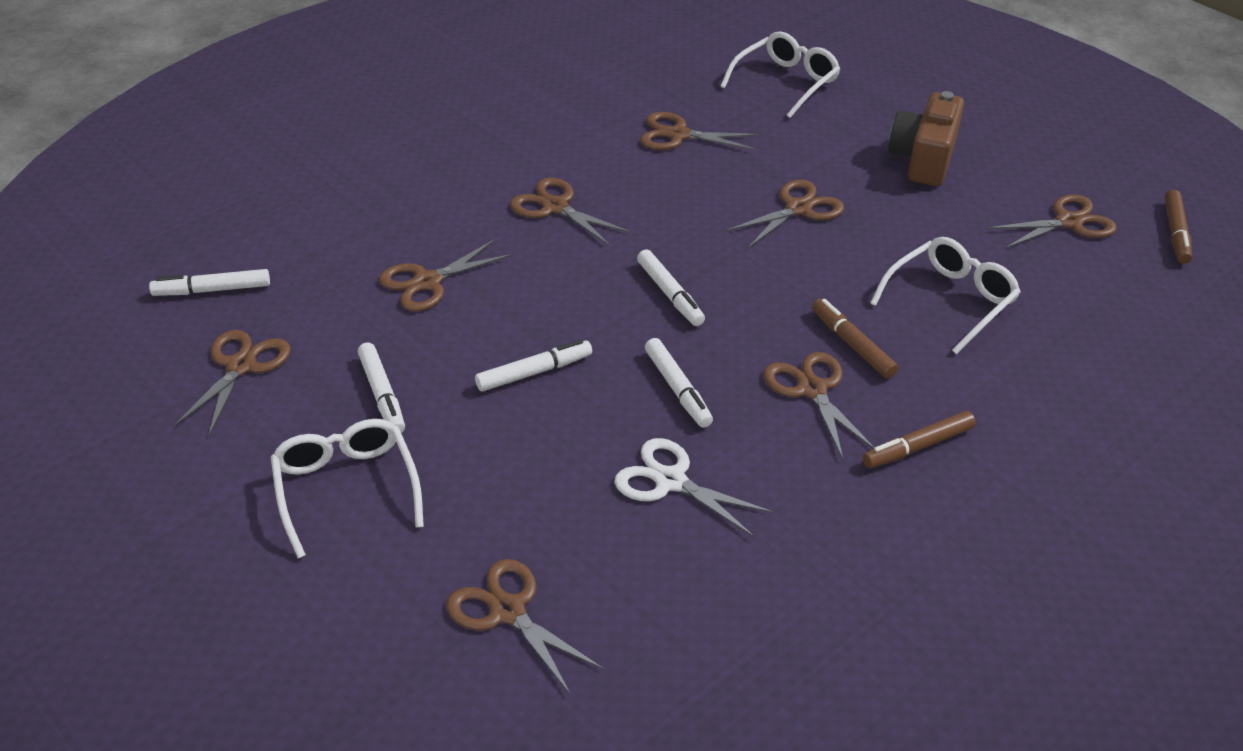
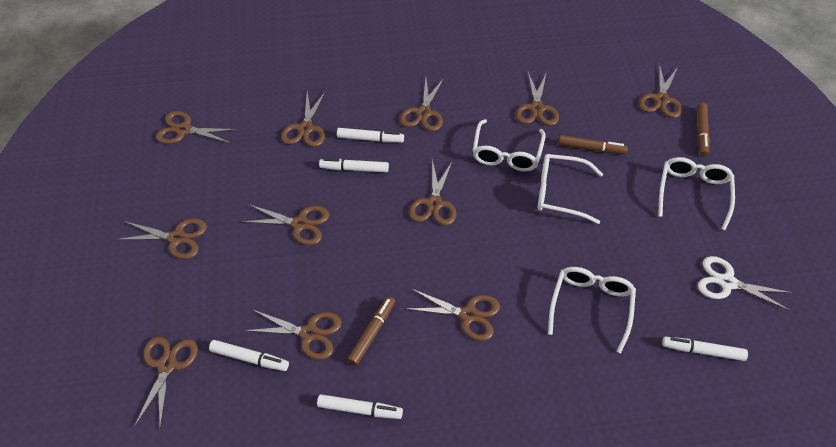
brown camera: 1 -> 0
brown scissors: 8 -> 11
white glasses: 3 -> 4

